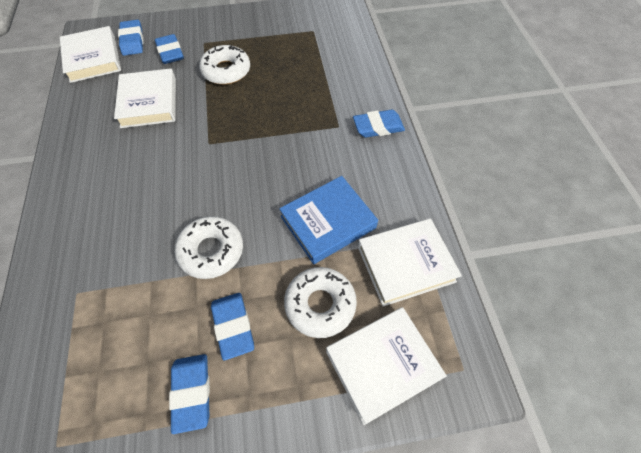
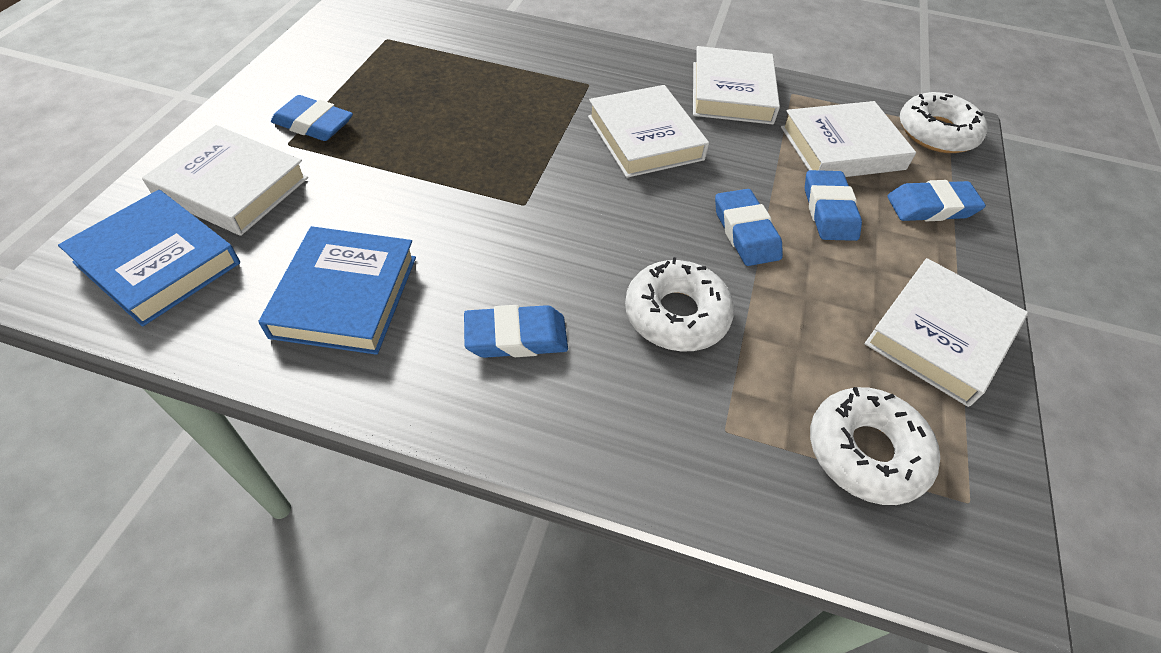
blue book: 1 -> 2
white book: 4 -> 5

